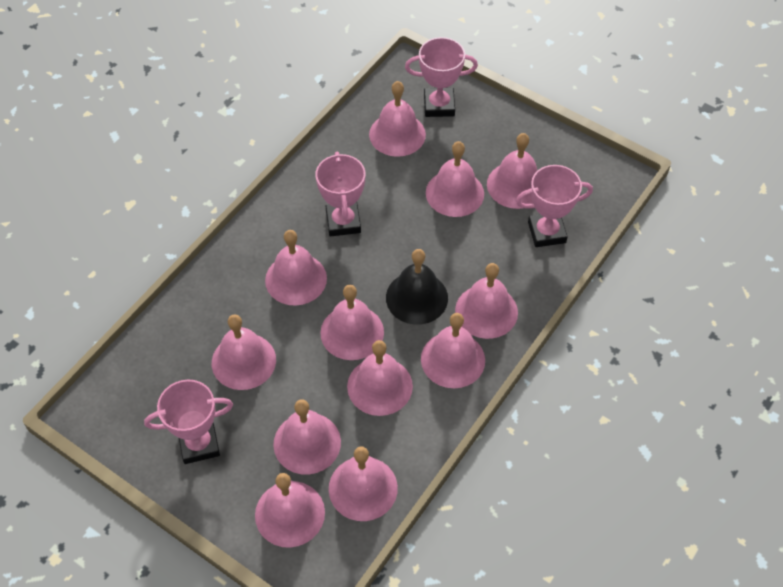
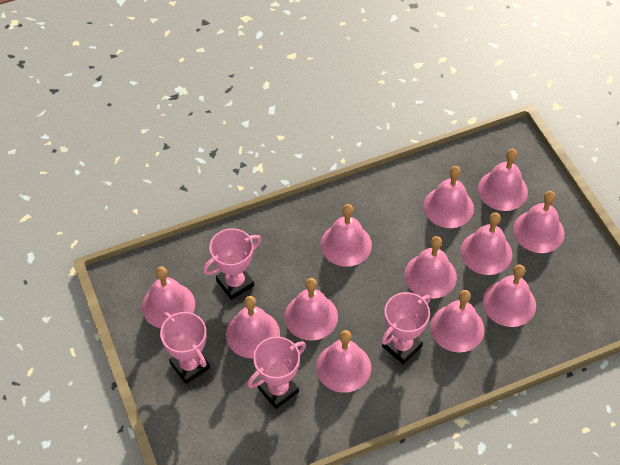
black bell: 1 -> 0

